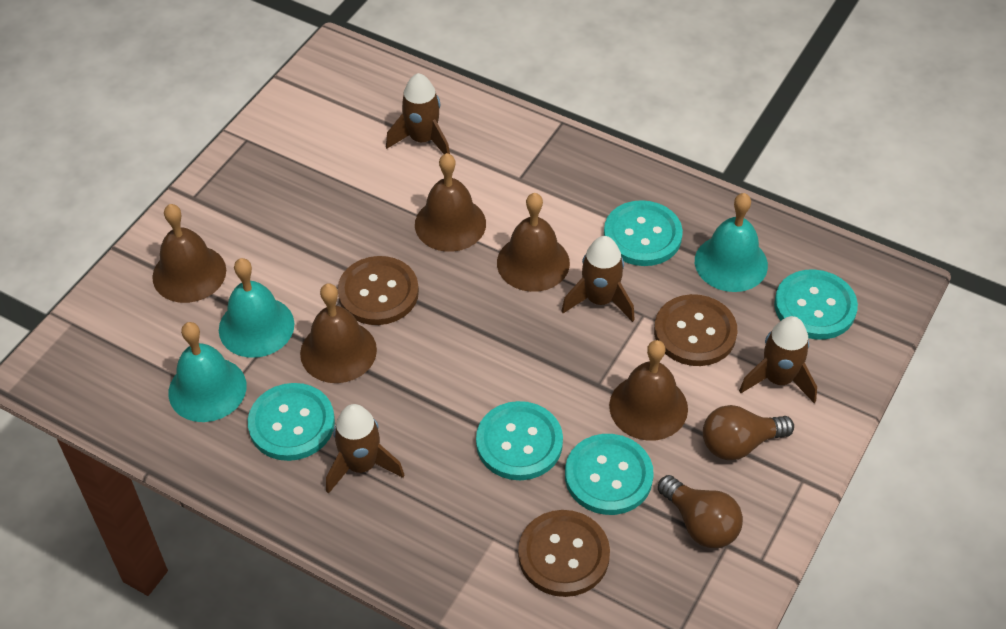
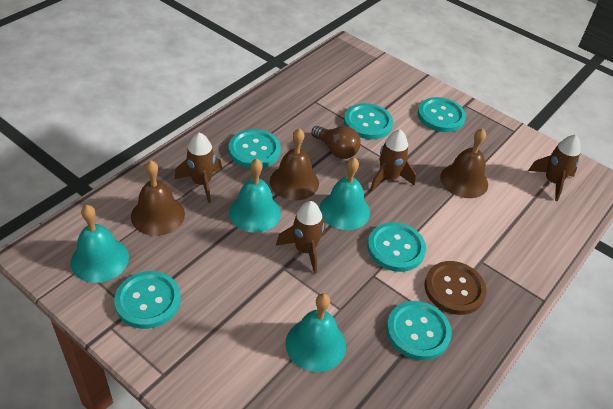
brown bell: 5 -> 3
brown button: 3 -> 1
brown light bulb: 2 -> 1
turquoise bell: 3 -> 4
turquoise button: 5 -> 6

